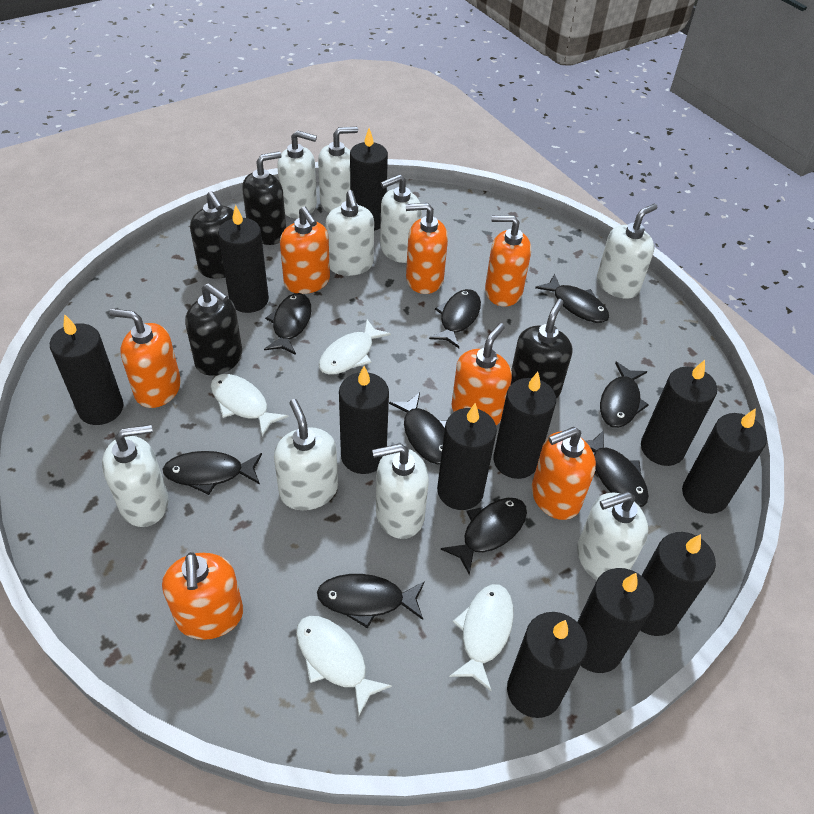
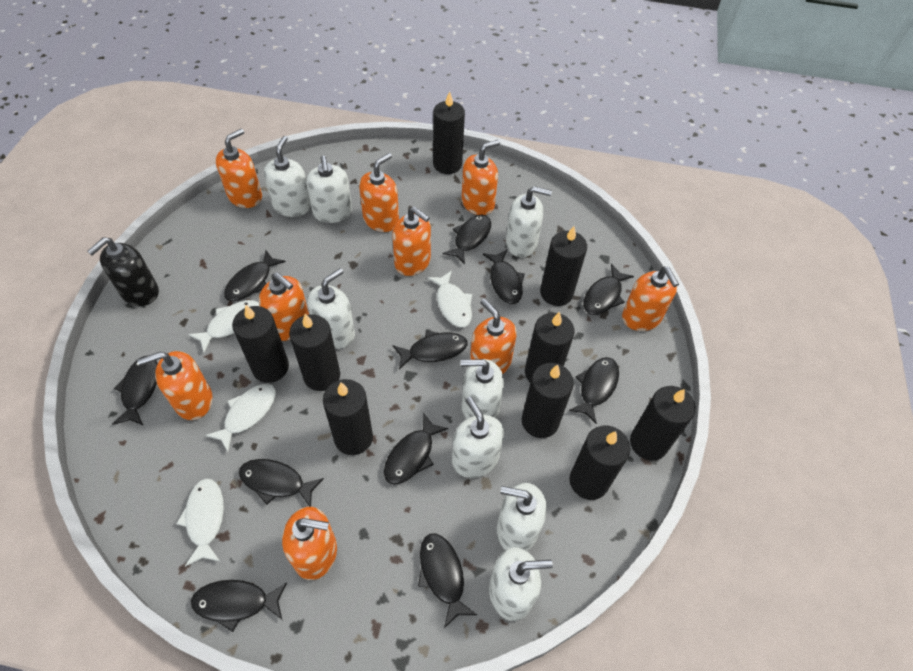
black candle: 11 -> 9
black fish: 9 -> 11
black soap dispenser: 4 -> 1
orange soap dispenser: 7 -> 9
white soap dispenser: 9 -> 8

